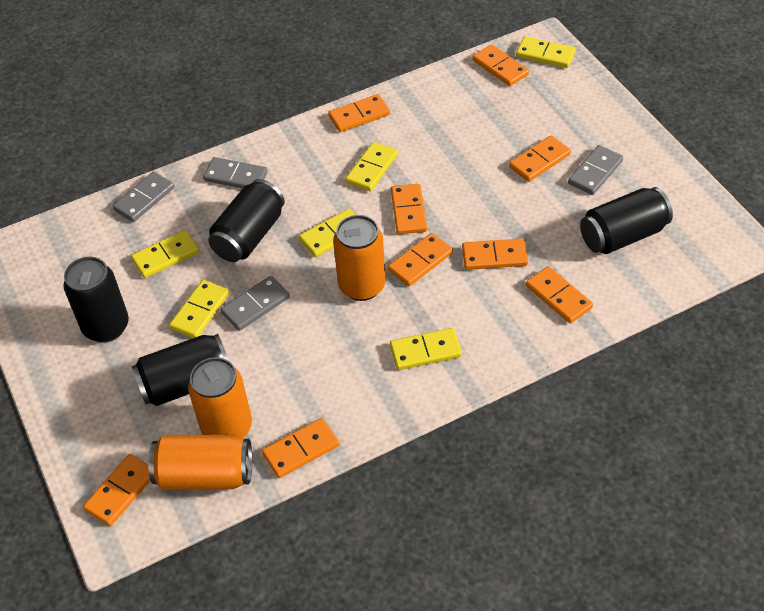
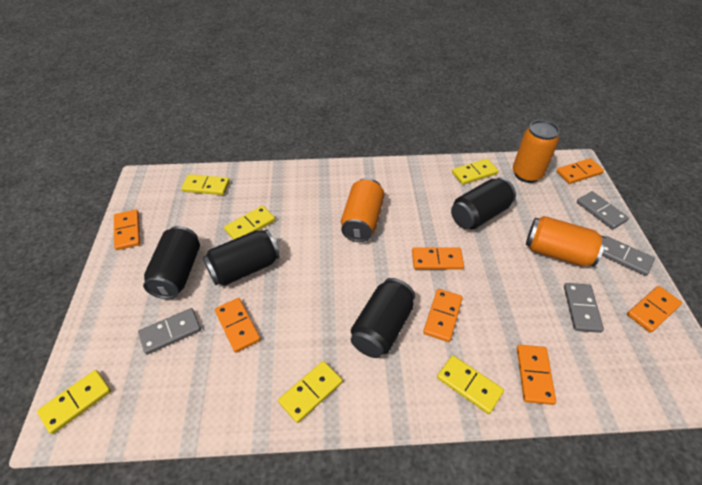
orange domino: 9 -> 7

